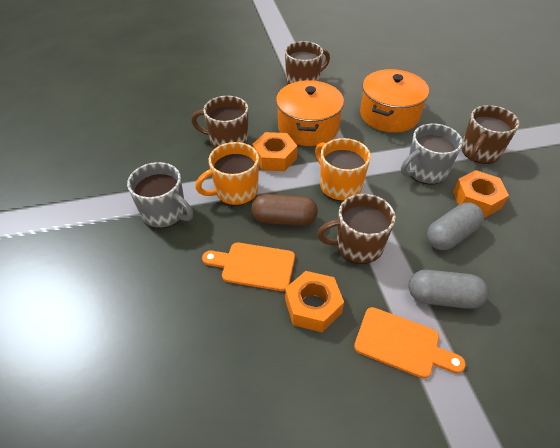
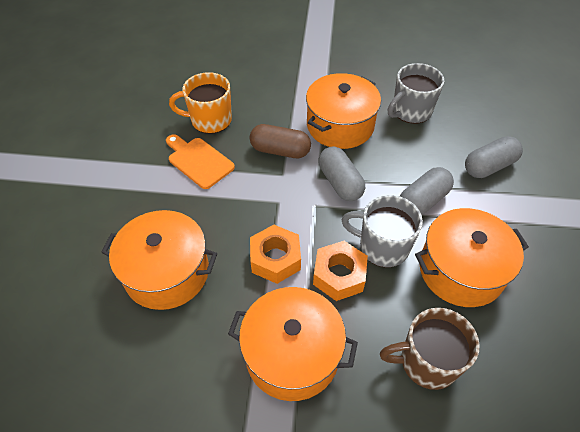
brown mug: 4 -> 1
grey capsule: 2 -> 3
orange cutting board: 2 -> 1
orange mug: 2 -> 1
orange nut: 3 -> 2
orange pot: 2 -> 4

